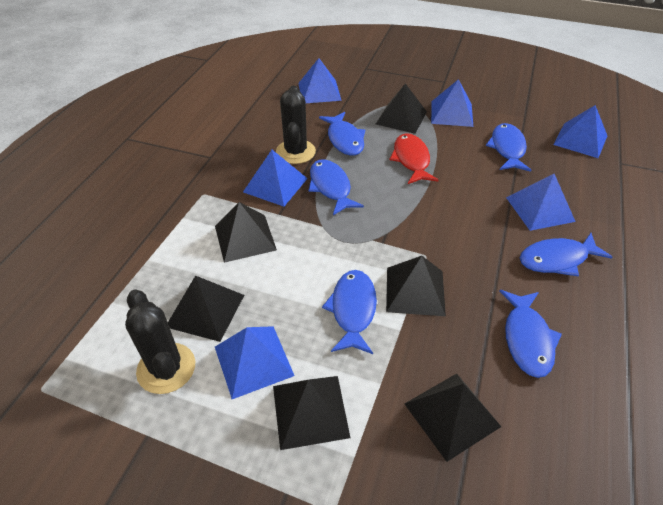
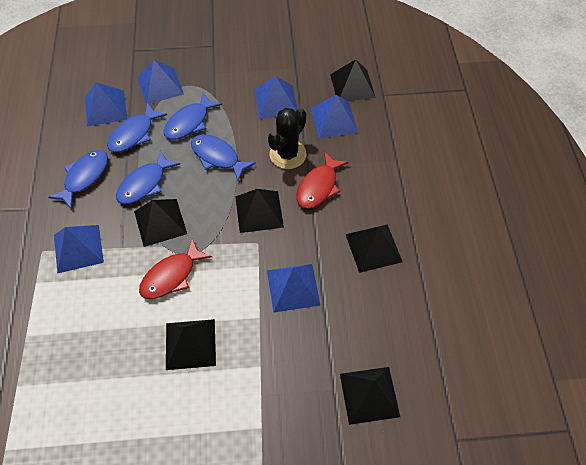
black cactus: 2 -> 1
blue fish: 6 -> 5
red fish: 1 -> 2

